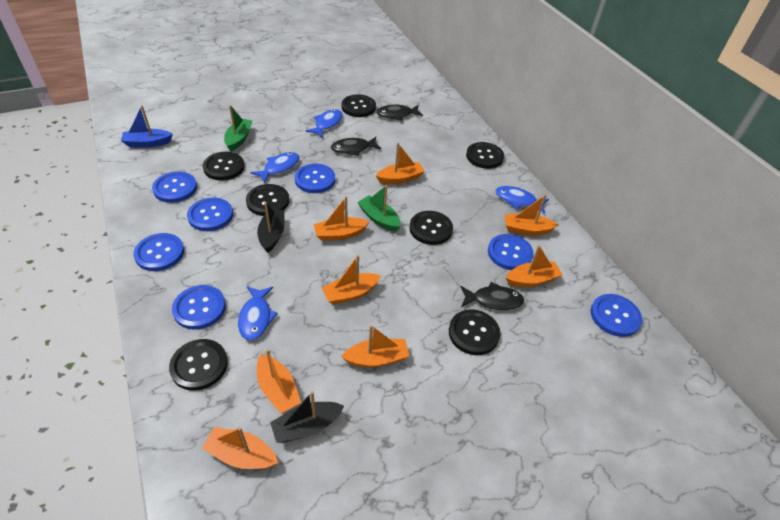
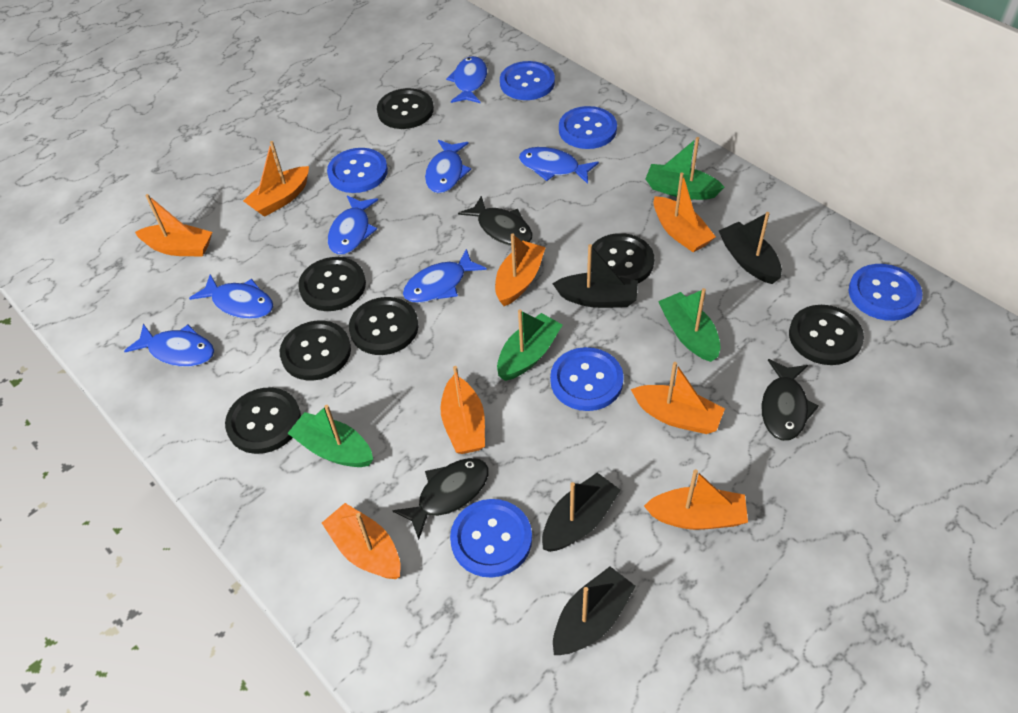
black boat: 2 -> 4
blue boat: 1 -> 0
blue button: 7 -> 6
blue fish: 4 -> 7
green boat: 2 -> 4

